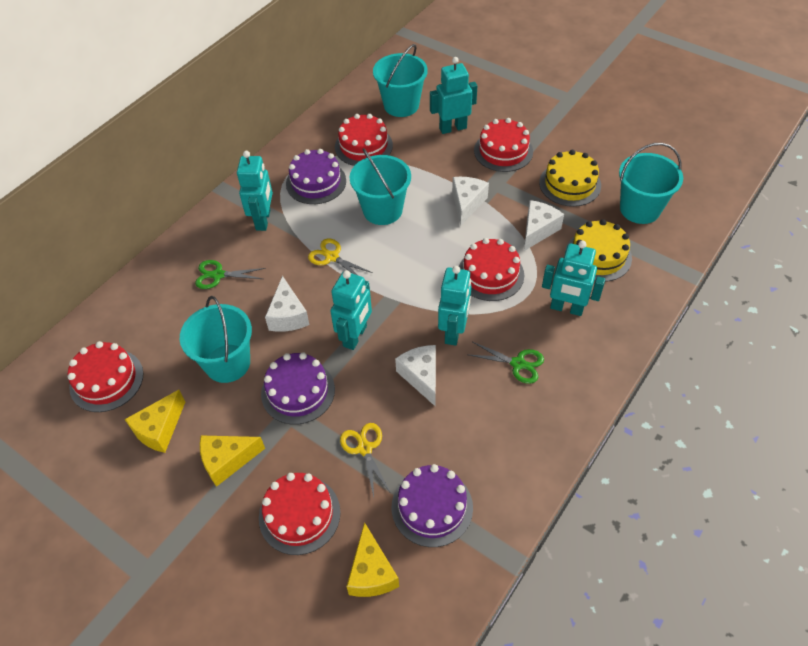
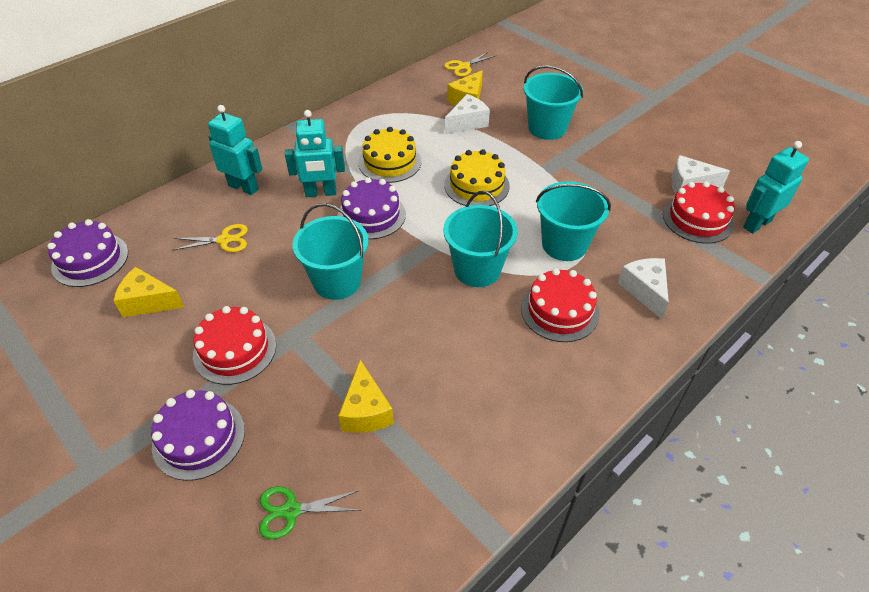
green scissors: 2 -> 1
red cake: 5 -> 3
turquoise robot: 5 -> 3
white cheese: 4 -> 3

